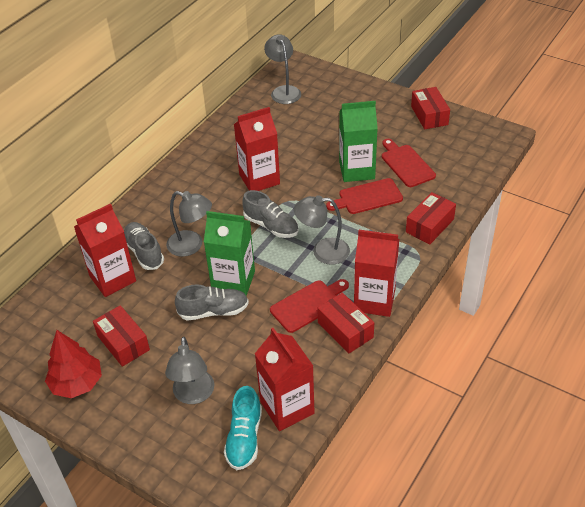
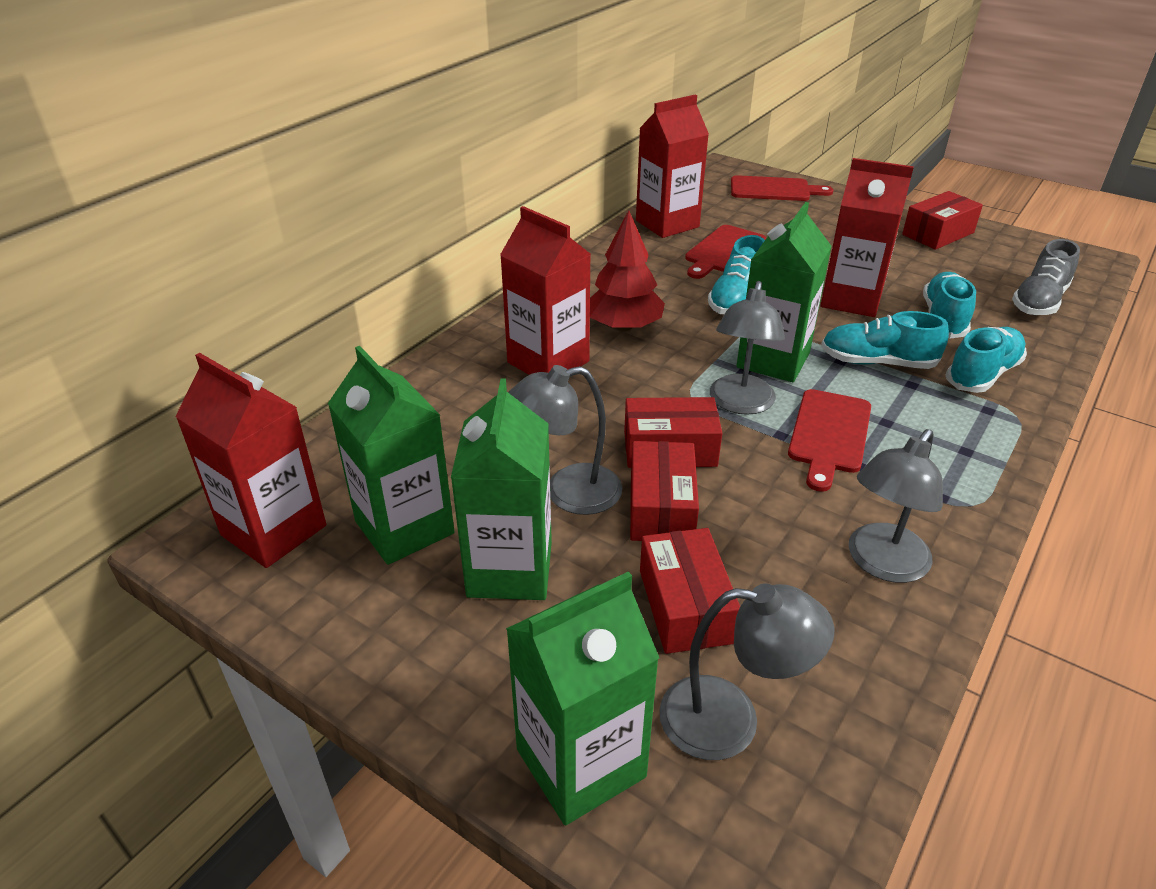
green carton: 2 -> 4
grey shoe: 3 -> 1
turquoise shoe: 1 -> 4

